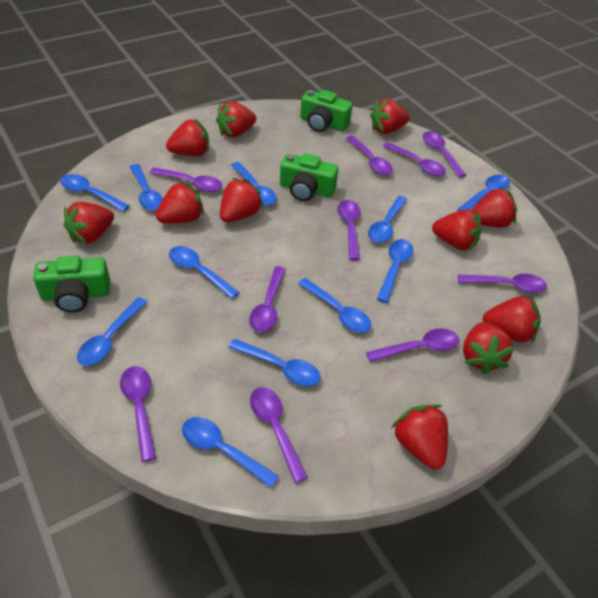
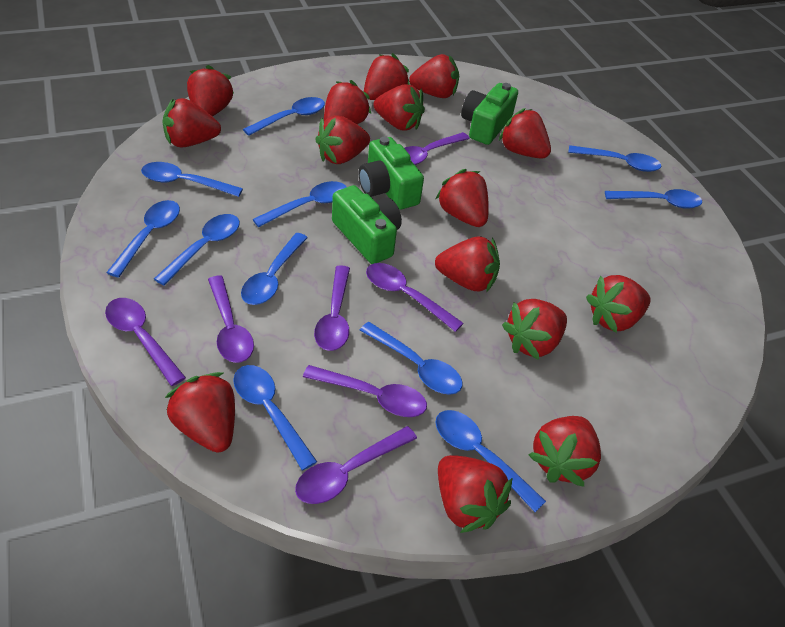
purple spoon: 10 -> 7
red strawberry: 11 -> 15

